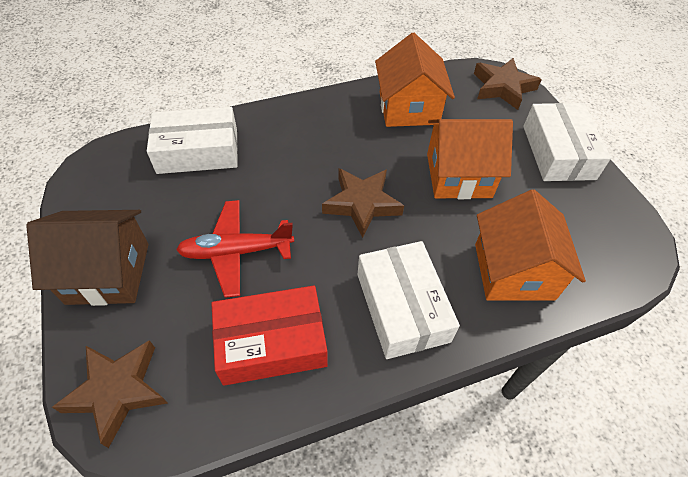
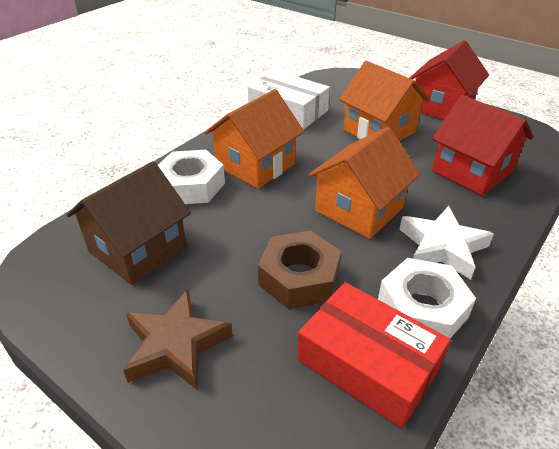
brown nut: 0 -> 1
brown star: 3 -> 1
red house: 0 -> 2
red plane: 1 -> 0
white box: 3 -> 1
white nut: 0 -> 2
white star: 0 -> 1

